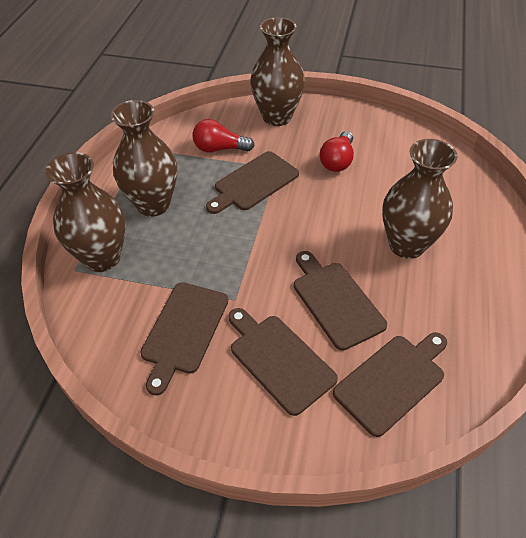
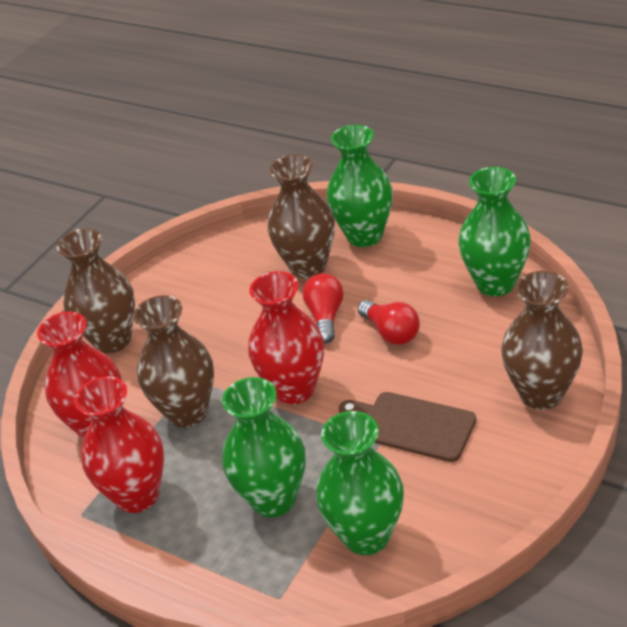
brown cutting board: 5 -> 1
green vase: 0 -> 4
red vase: 0 -> 3

